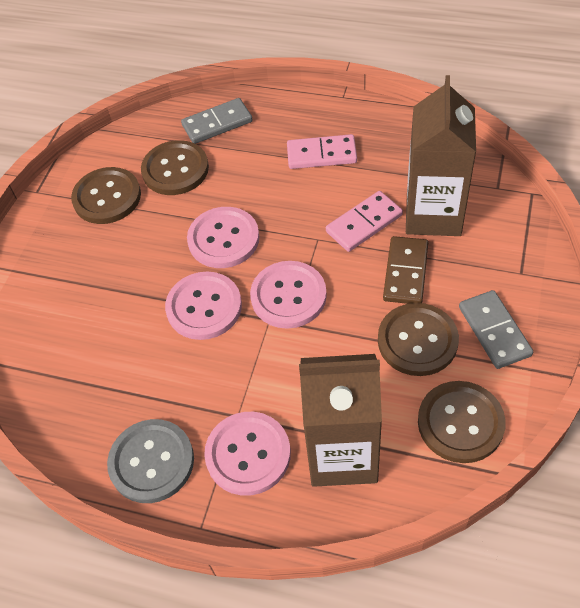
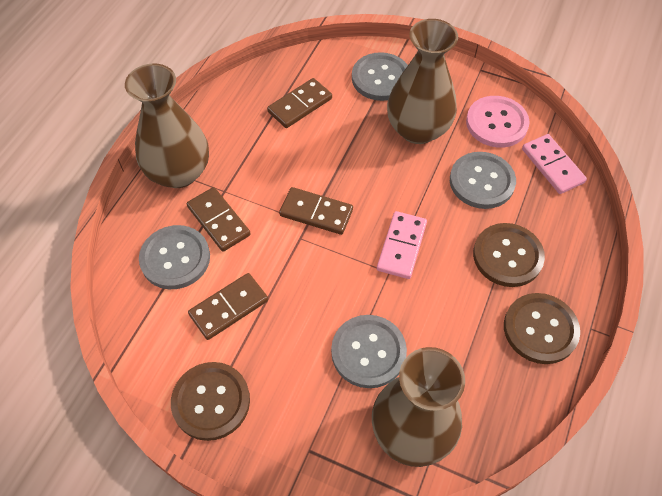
brown button: 4 -> 3
brown carton: 2 -> 0
brown domino: 1 -> 4
brown vase: 0 -> 3
grey button: 1 -> 4
grey domino: 2 -> 0
pink button: 4 -> 1

